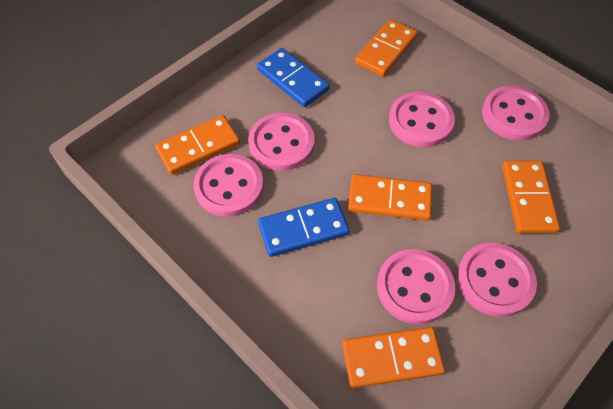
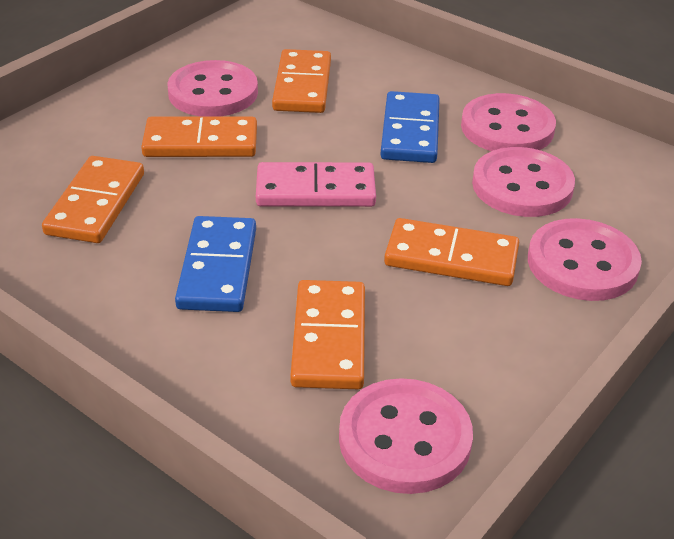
pink button: 6 -> 5
pink domino: 0 -> 1

